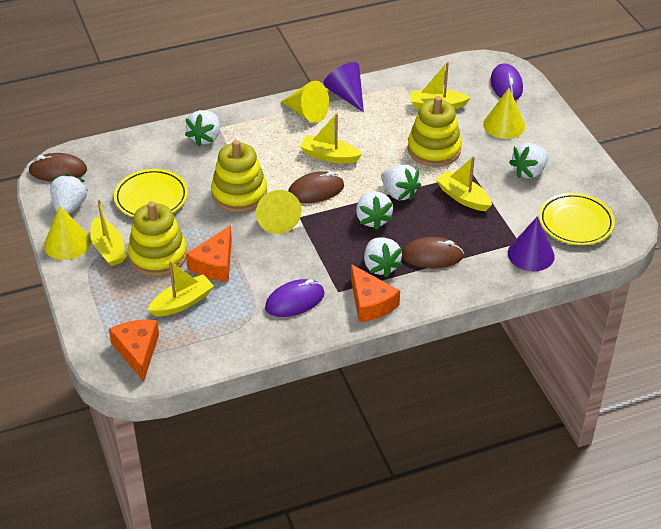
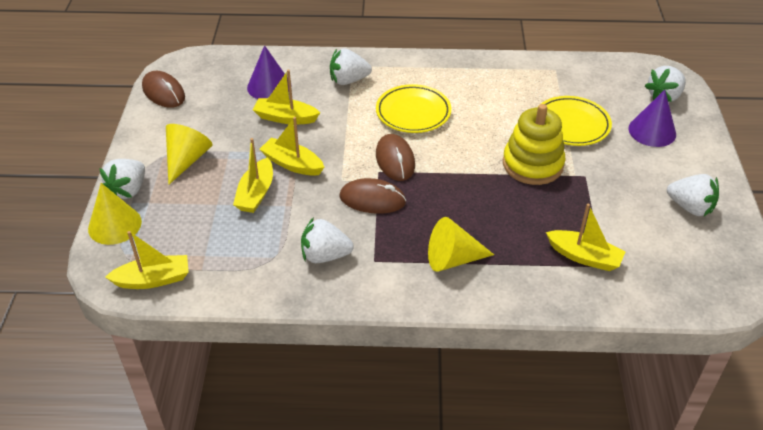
orange cheese: 3 -> 0
purple mouse: 2 -> 0
white strawberry: 6 -> 5
yellow cone: 4 -> 3
yellow stacking toy: 3 -> 1

